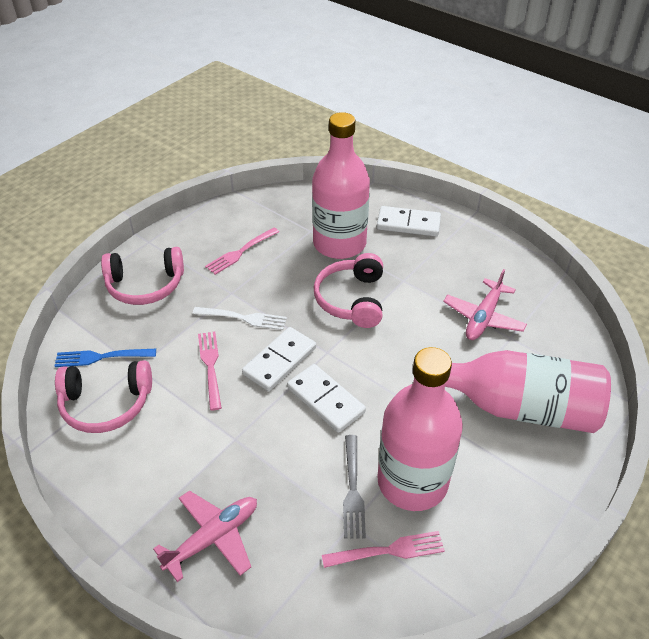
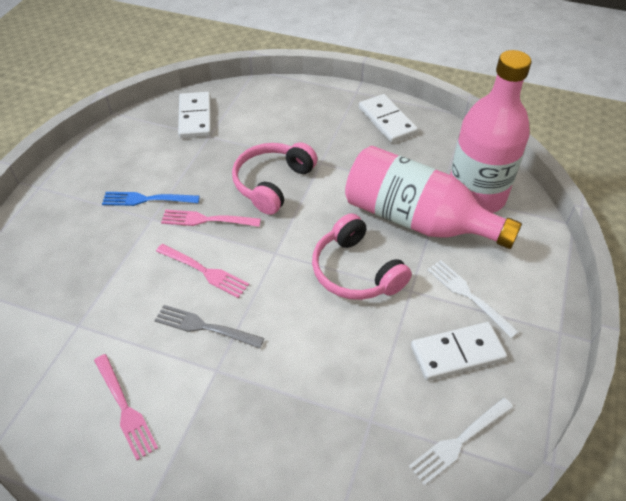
pink bottle: 3 -> 2
pink headphones: 3 -> 2
pink plane: 2 -> 0
white fork: 1 -> 2

